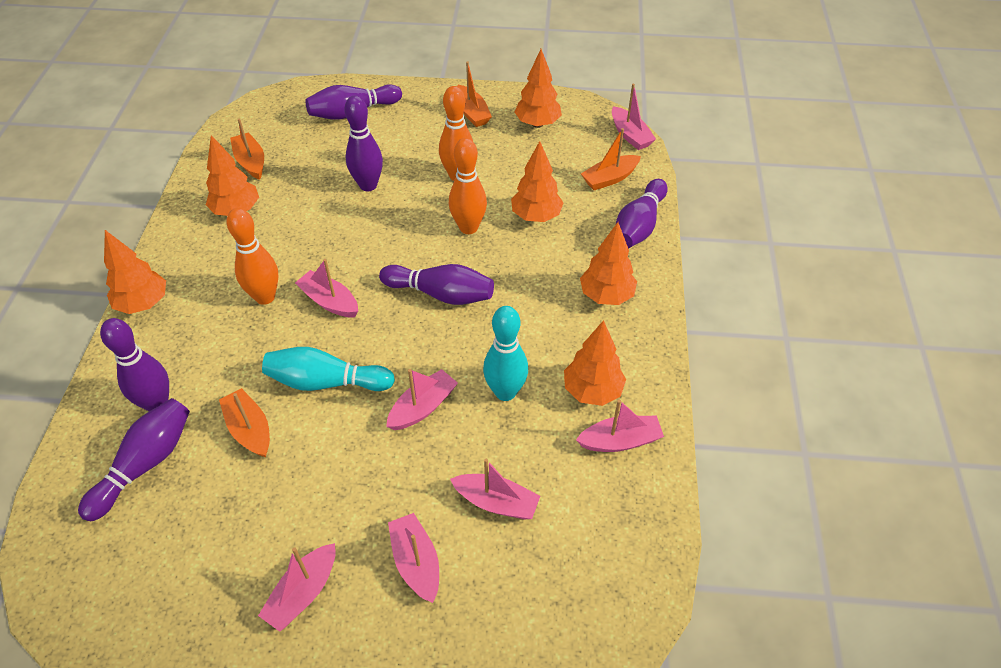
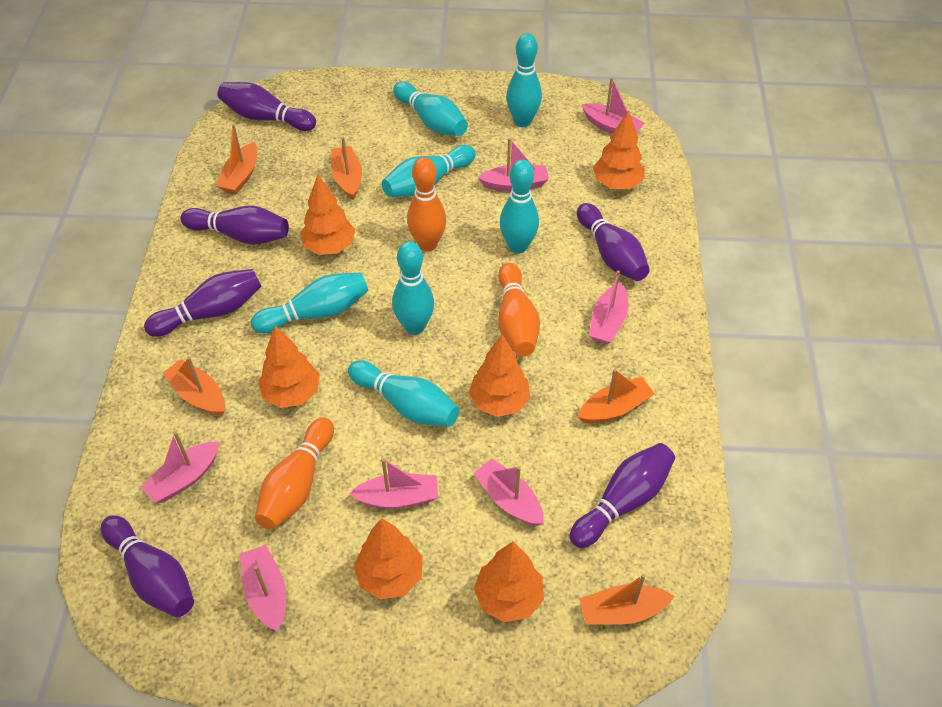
orange boat: 4 -> 5
turquoise bowling pin: 2 -> 7

